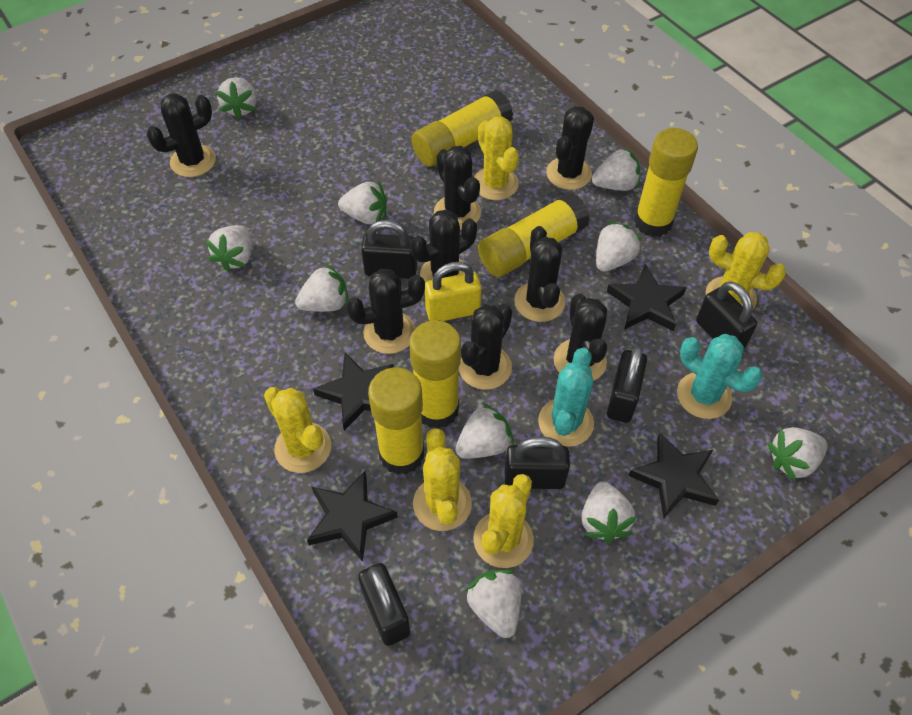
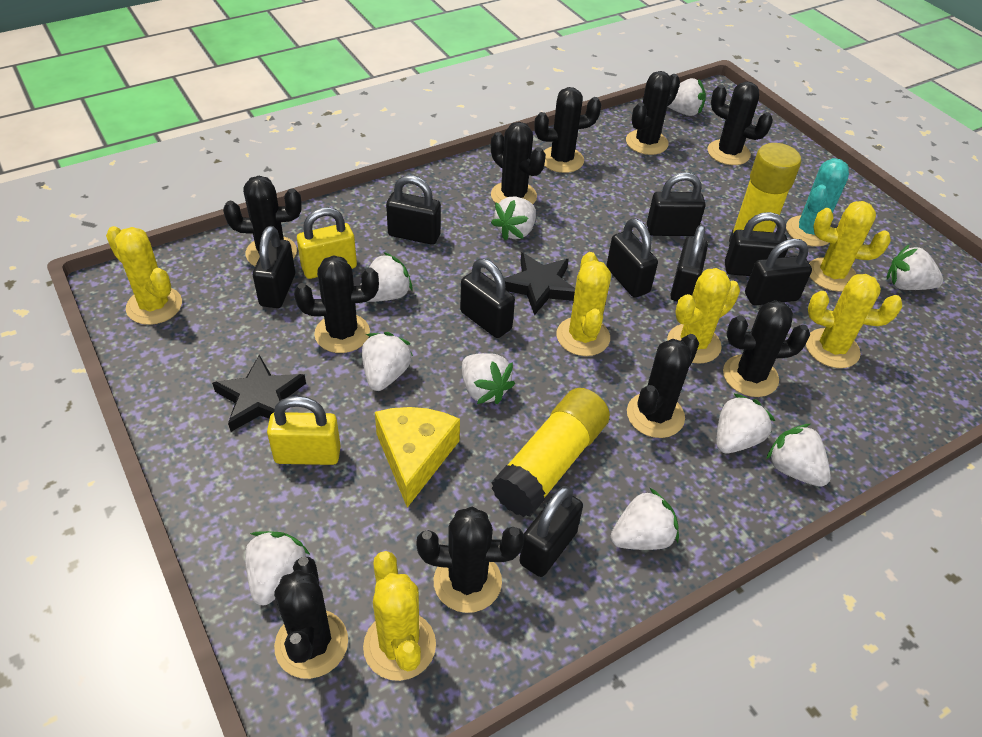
black cactus: 8 -> 10
black padlock: 5 -> 9
black star: 4 -> 2
turquoise cactus: 2 -> 1
yellow cactus: 5 -> 6
yellow cheese: 0 -> 1
yellow glue stick: 5 -> 2
yellow padlock: 1 -> 2

